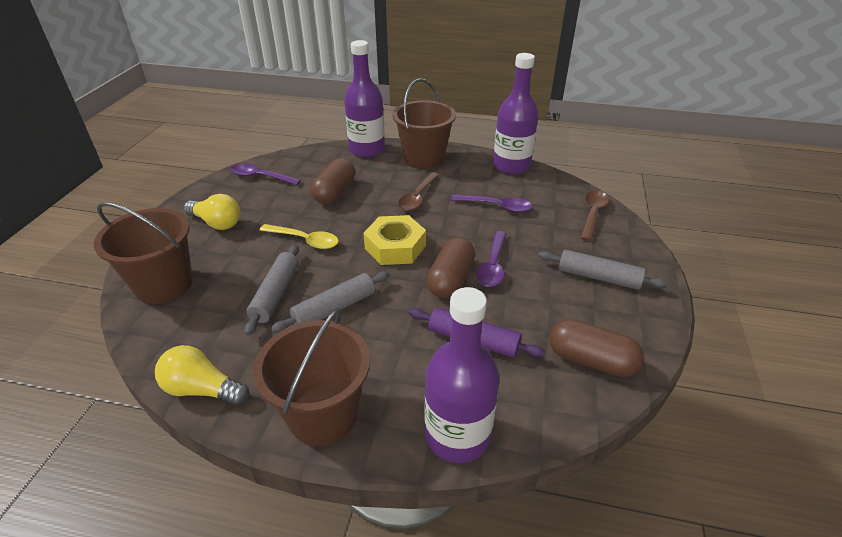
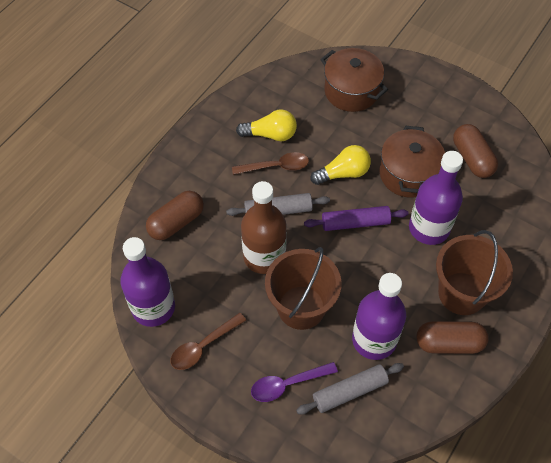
brown bottle: 0 -> 1
brown bucket: 3 -> 2
brown pot: 0 -> 2
grey rolling pin: 3 -> 2
purple spoon: 3 -> 1
yellow nut: 1 -> 0
yellow spoon: 1 -> 0

